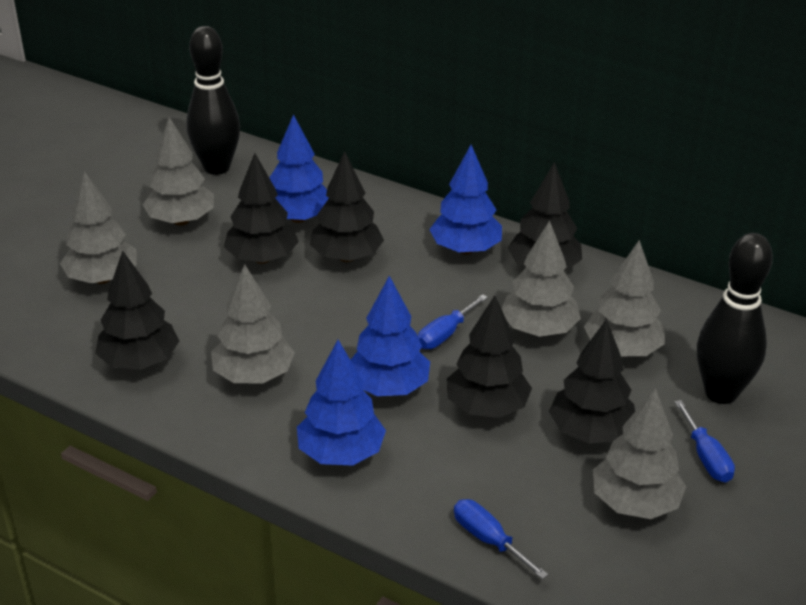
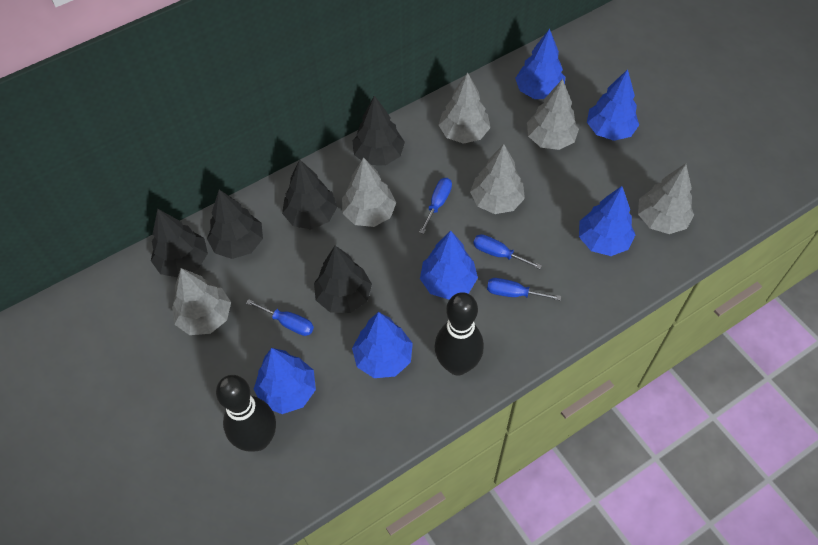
black tree: 6 -> 5
blue screwdriver: 3 -> 4
blue tree: 4 -> 6

